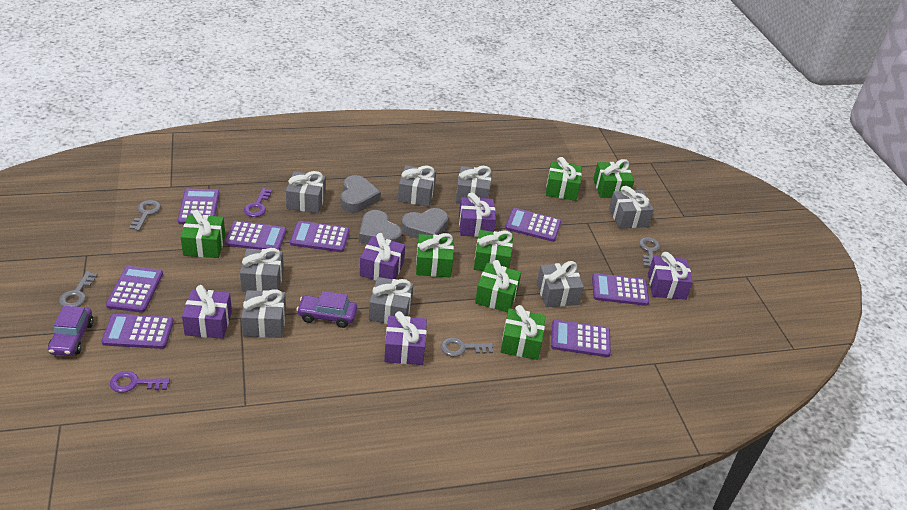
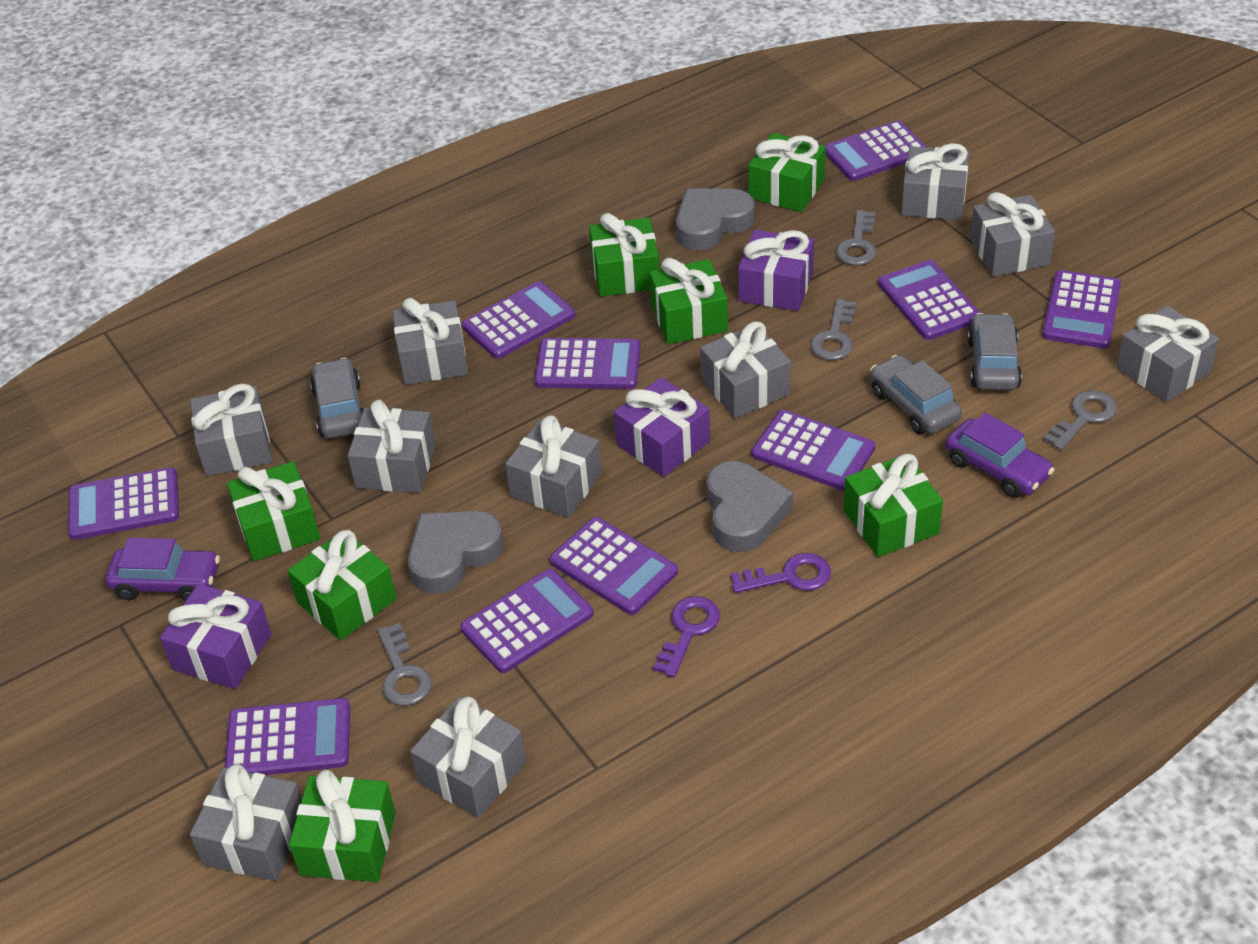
grey car: 0 -> 3
grey gift: 8 -> 10
purple calculator: 8 -> 10
purple gift: 5 -> 3

